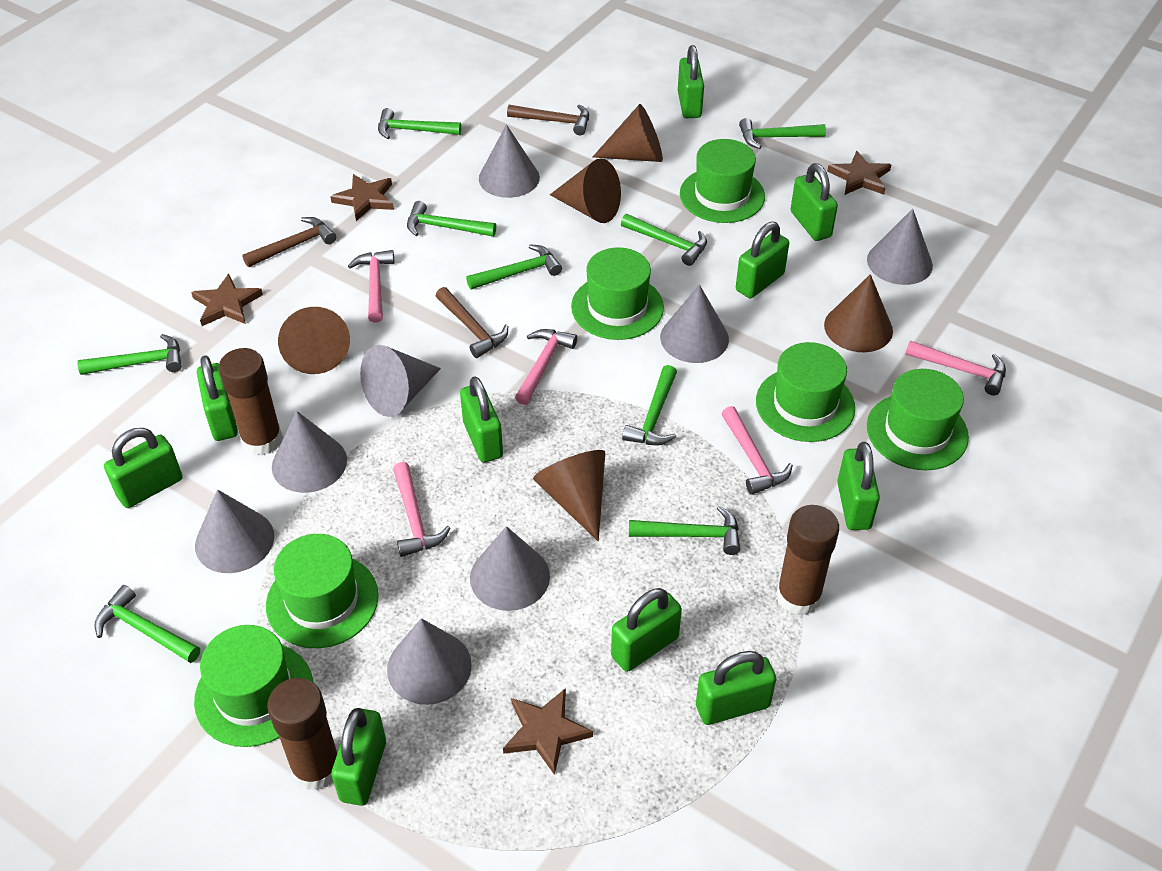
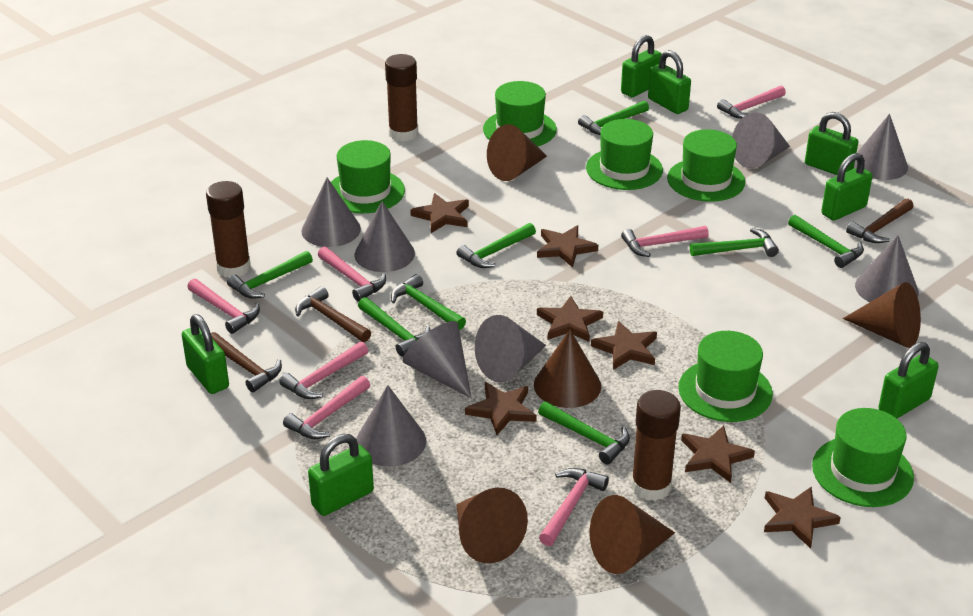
brown star: 4 -> 7
green hammer: 9 -> 8
green padlock: 10 -> 7
pink hammer: 5 -> 7

